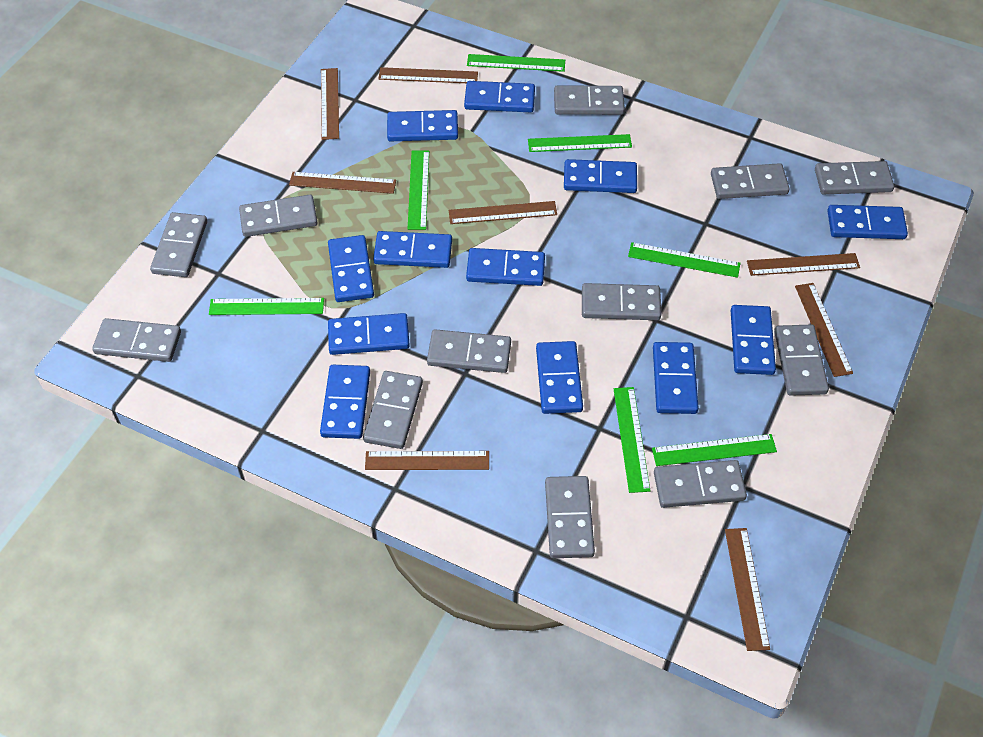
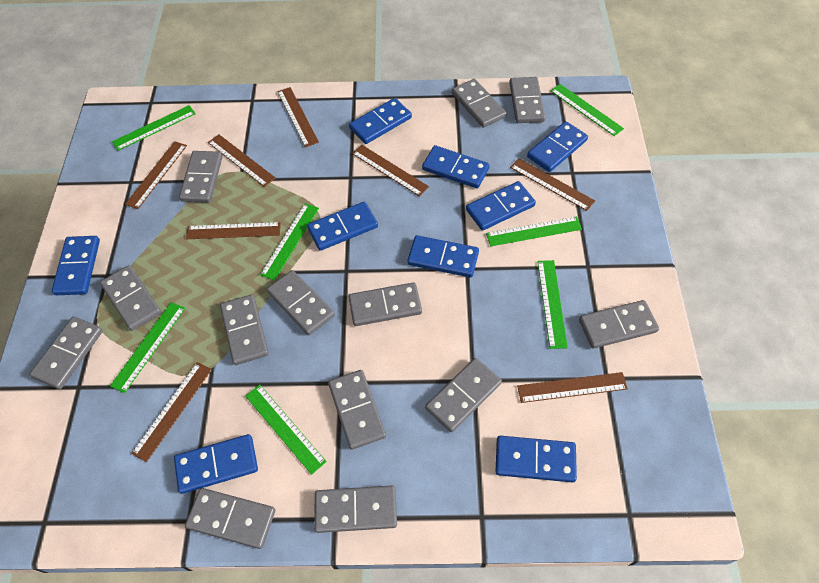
blue domino: 12 -> 9
grey domino: 12 -> 13

